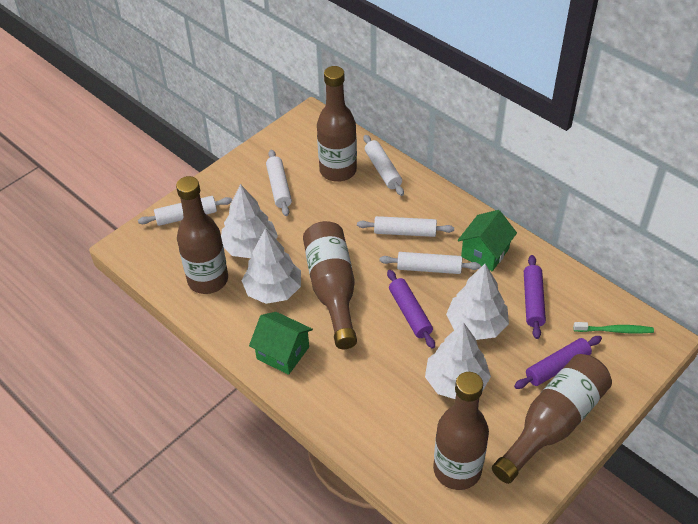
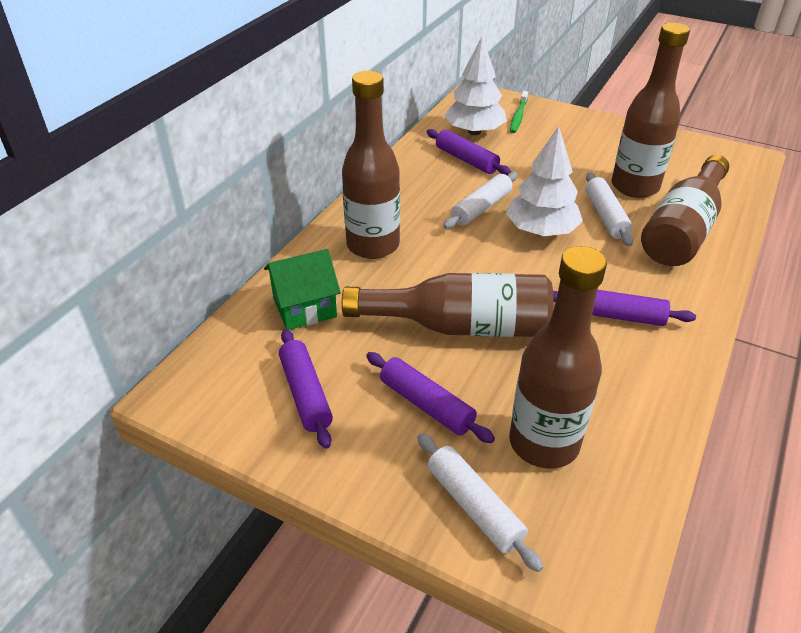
green house: 2 -> 1
purple rolling pin: 3 -> 4
white rolling pin: 5 -> 3
white tree: 4 -> 2

